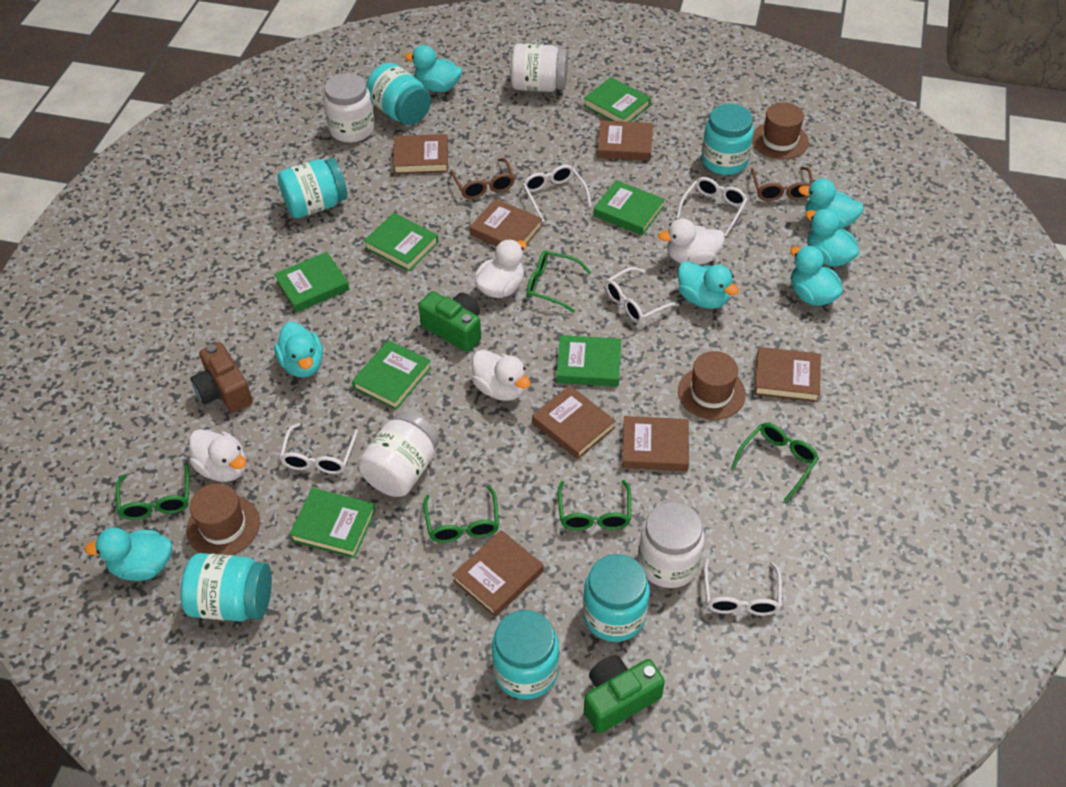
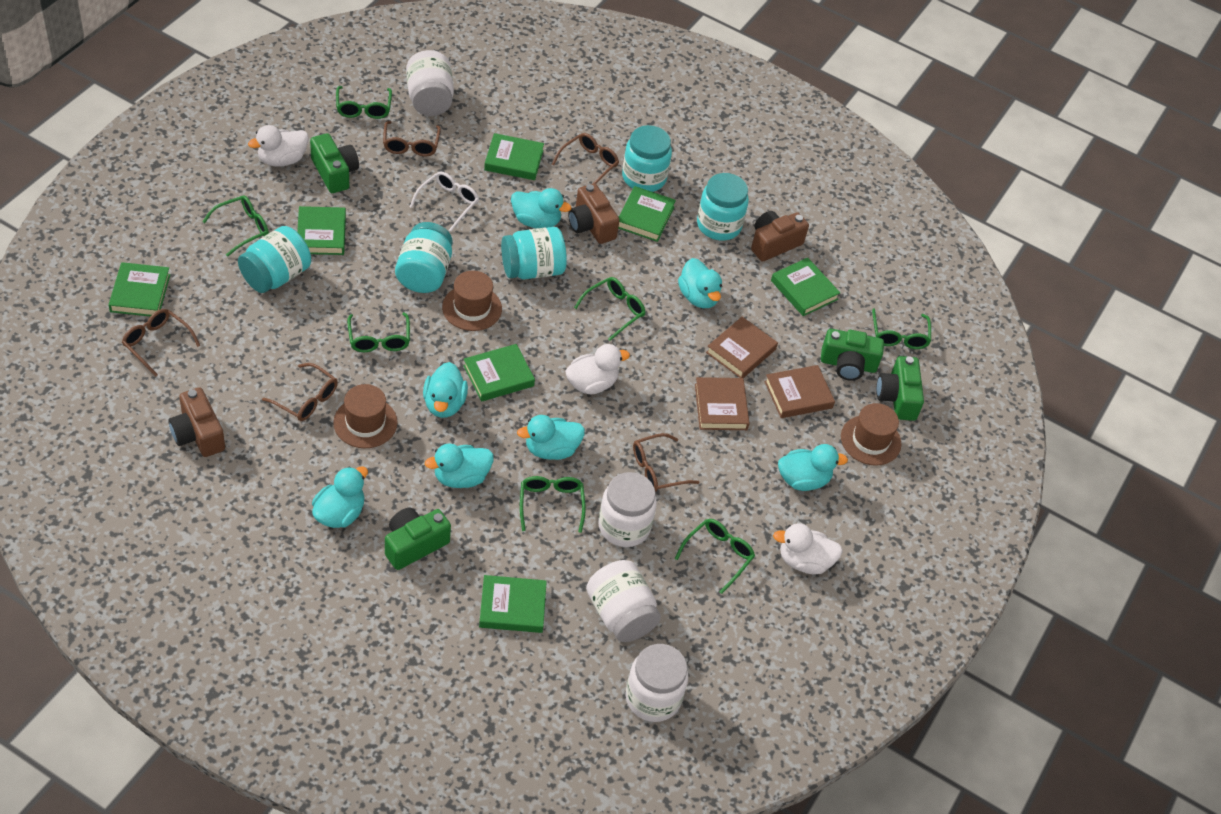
brown book: 7 -> 3
brown camera: 1 -> 3
brown glasses: 2 -> 5
green camera: 2 -> 4
green glasses: 5 -> 7
turquoise jar: 6 -> 5
white duck: 4 -> 3
white glasses: 5 -> 1

